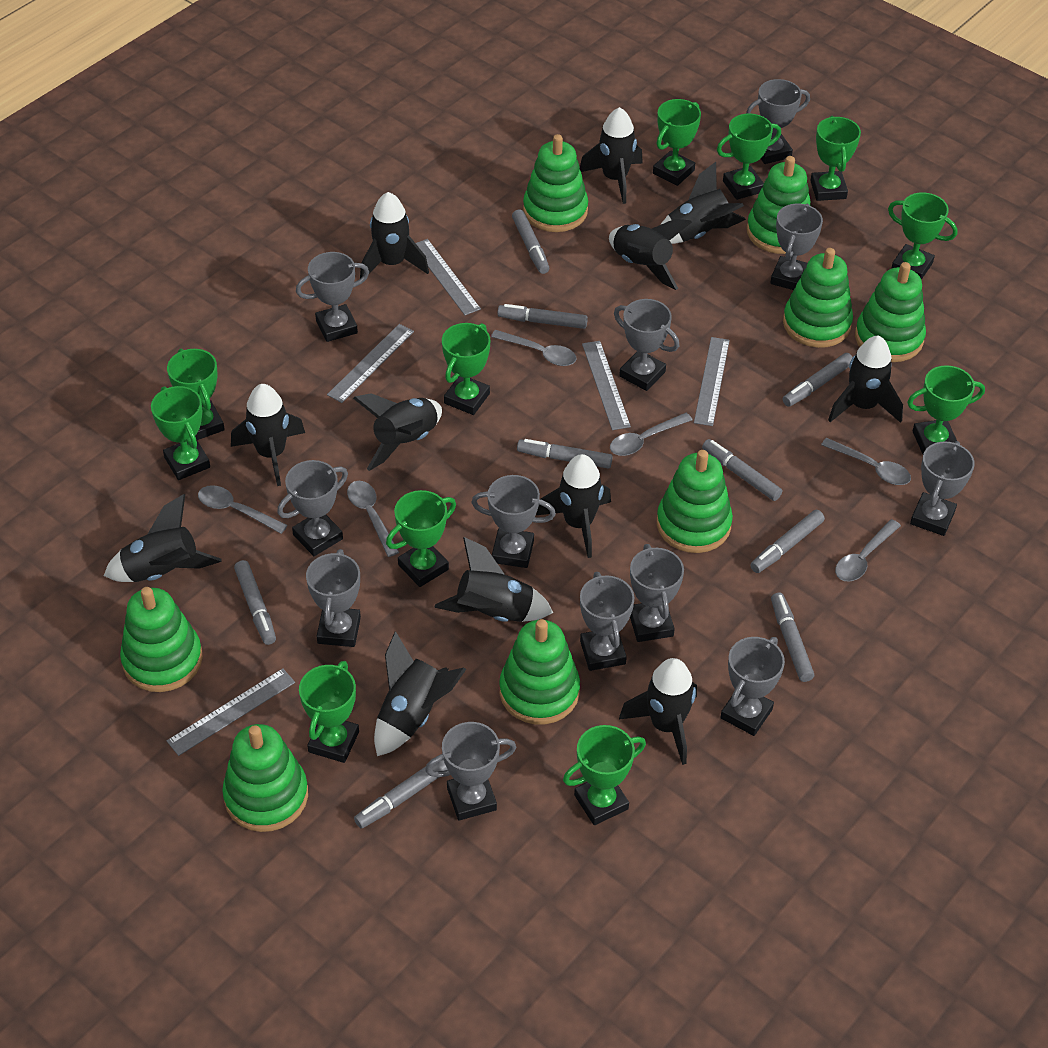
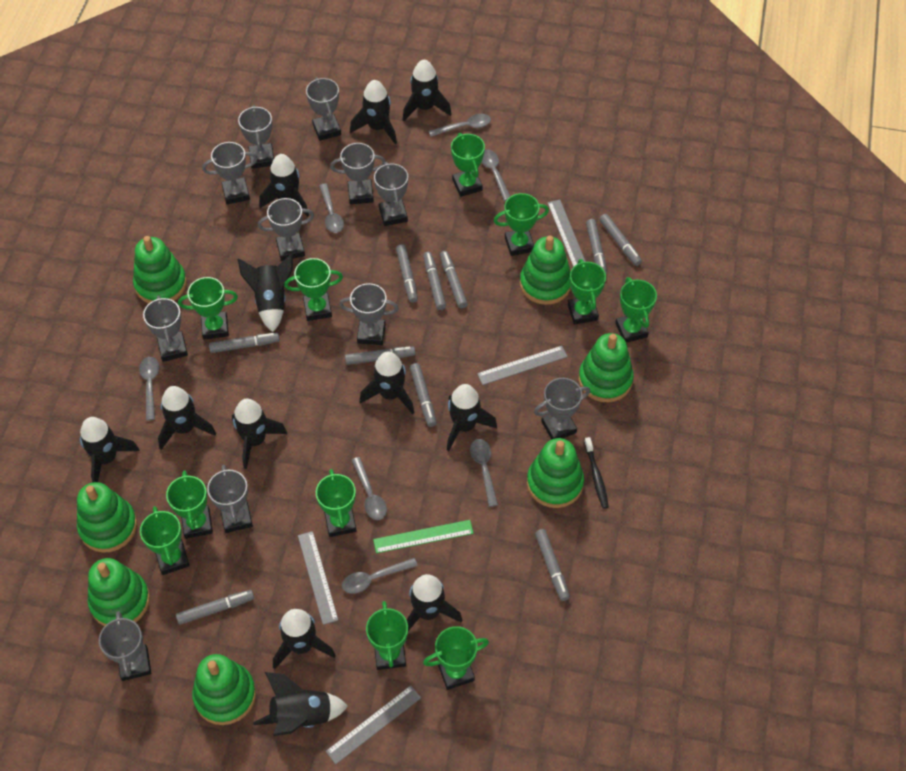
black toothbrush: 0 -> 1
green ruler: 0 -> 1
green stacking toy: 8 -> 7
grey marker: 9 -> 10
grey ruler: 5 -> 4
grey spoon: 6 -> 7
grey trophy: 12 -> 11

